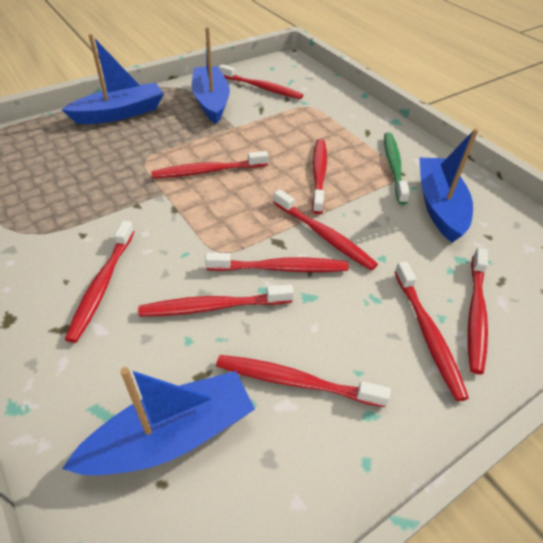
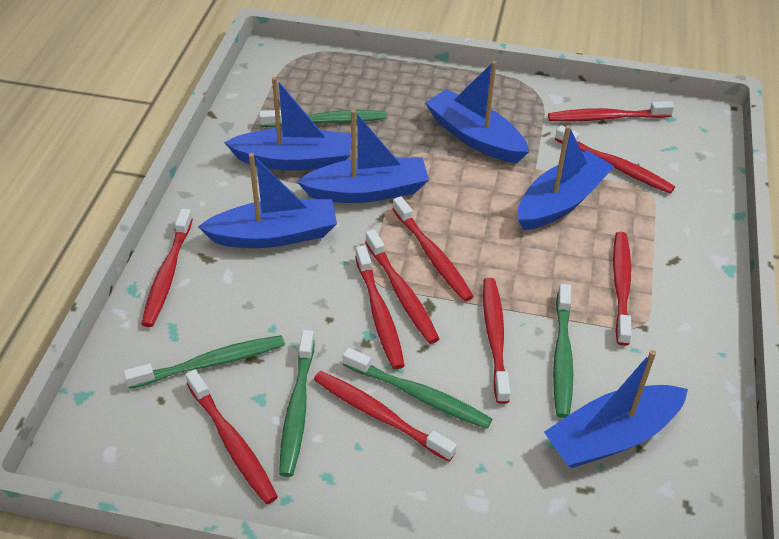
blue boat: 4 -> 6
green toothbrush: 1 -> 5

